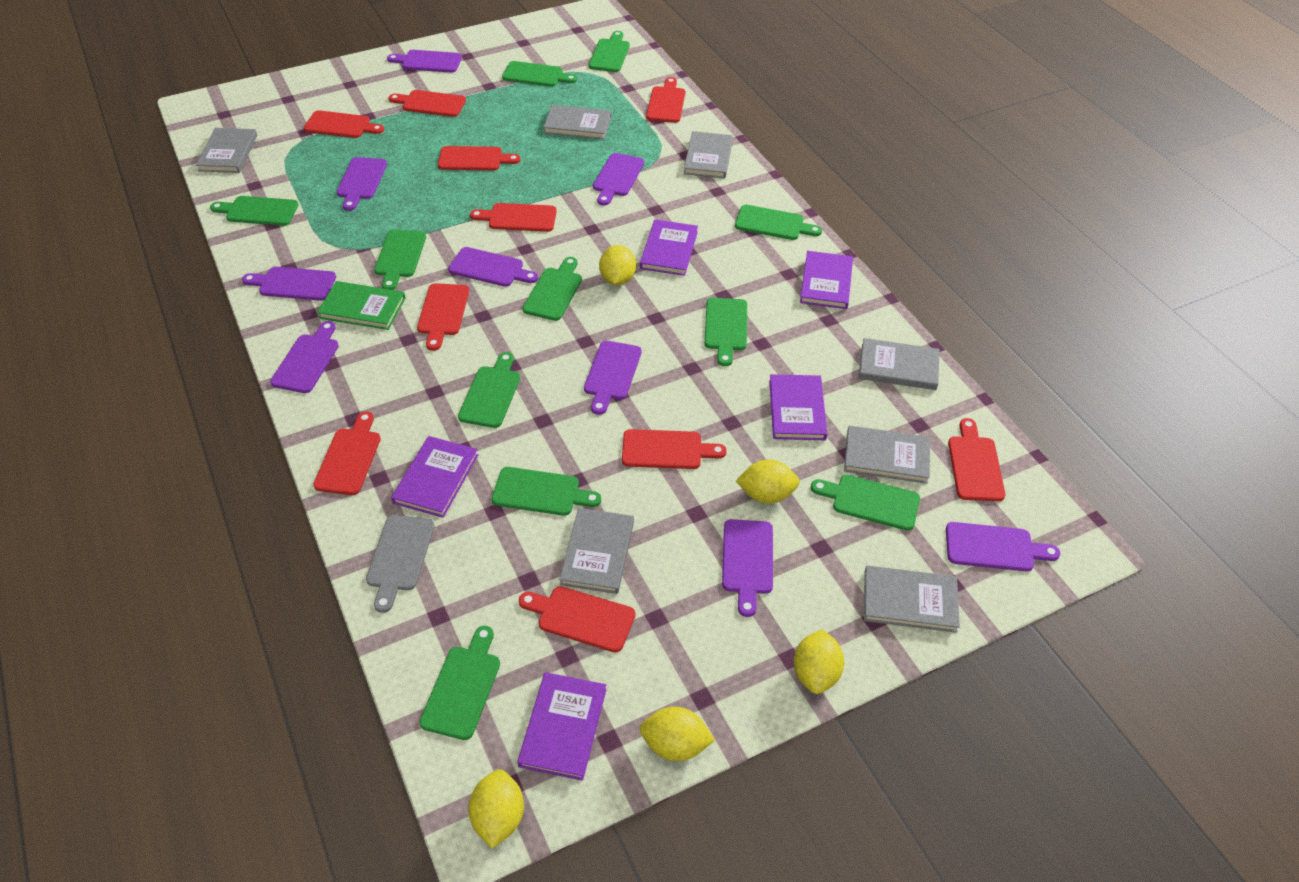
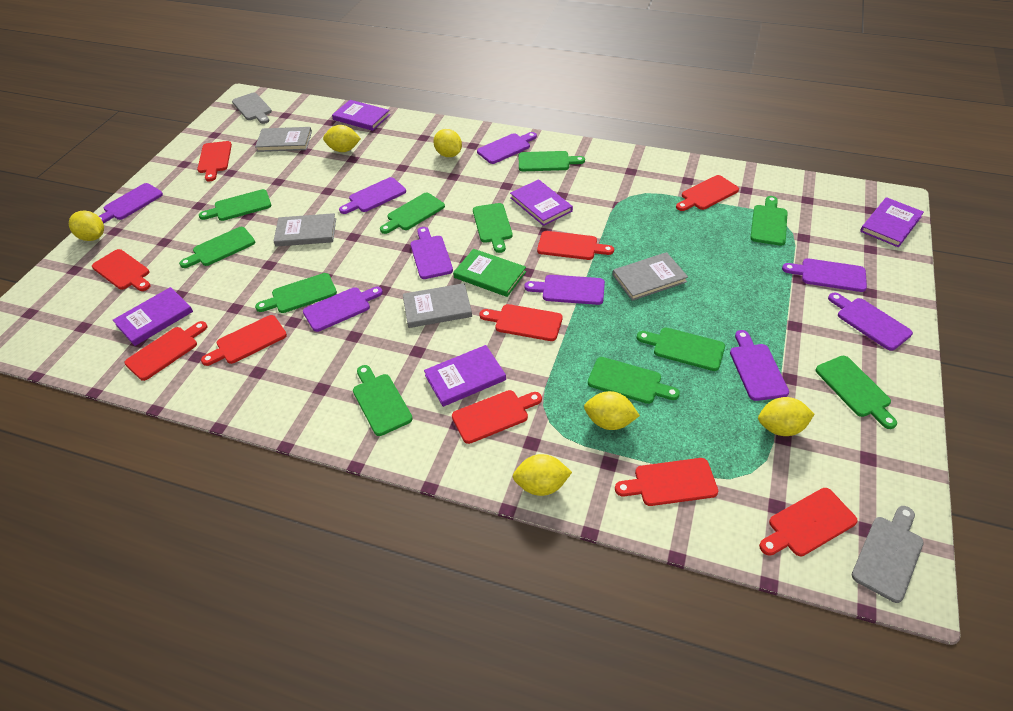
grey book: 7 -> 4
grey cutting board: 1 -> 2
yellow lemon: 5 -> 6

